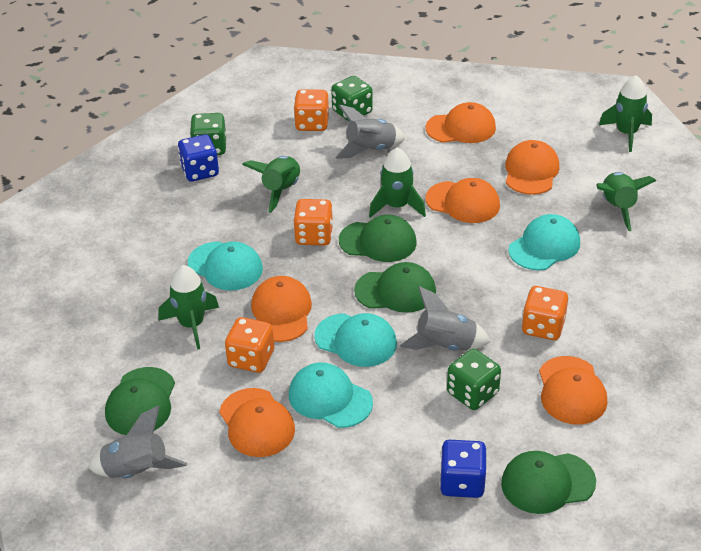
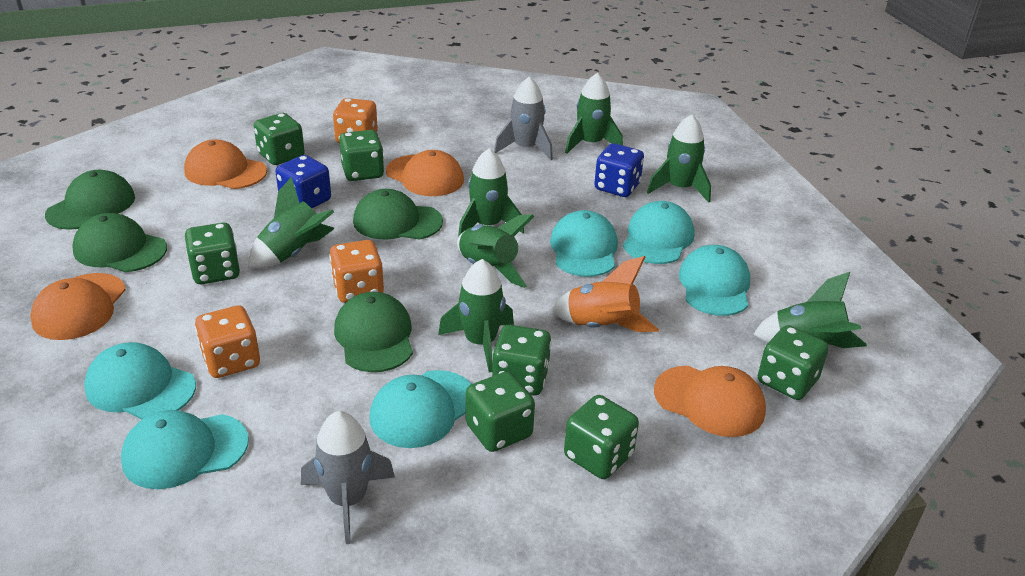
green dice: 3 -> 7
green rocket: 5 -> 7
grey rocket: 3 -> 2
orange cap: 6 -> 4
orange dice: 4 -> 3
orange rocket: 0 -> 1
turquoise cap: 4 -> 6

